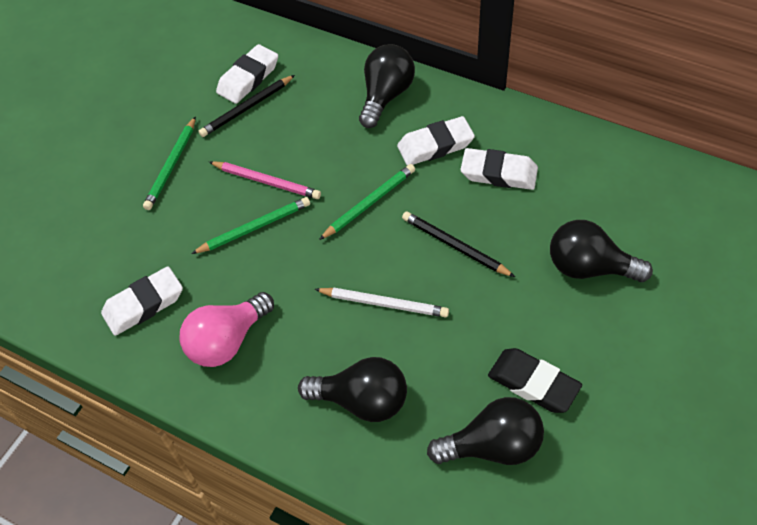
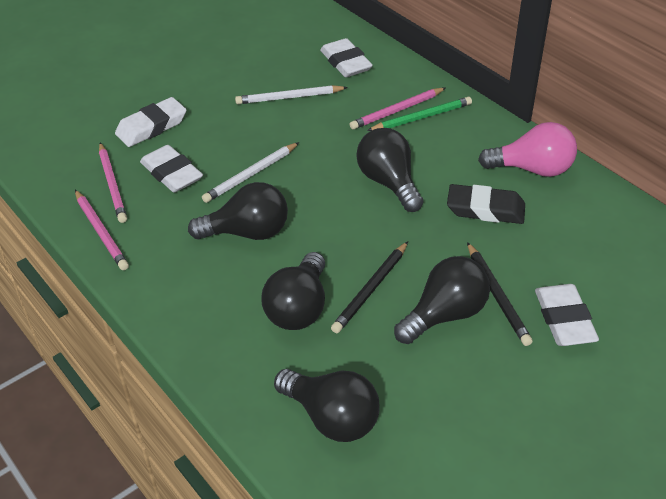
black light bulb: 4 -> 5
green pencil: 3 -> 1
pink pencil: 1 -> 3
white pencil: 1 -> 2

